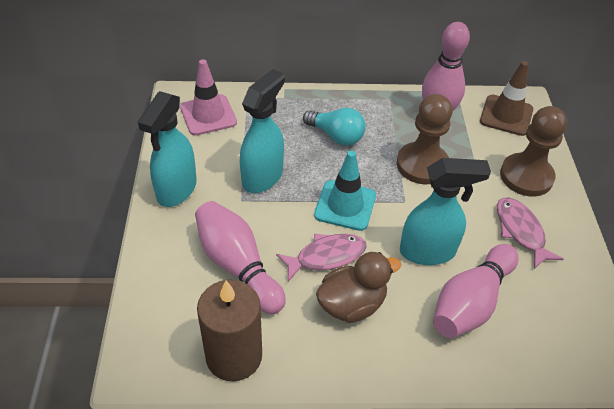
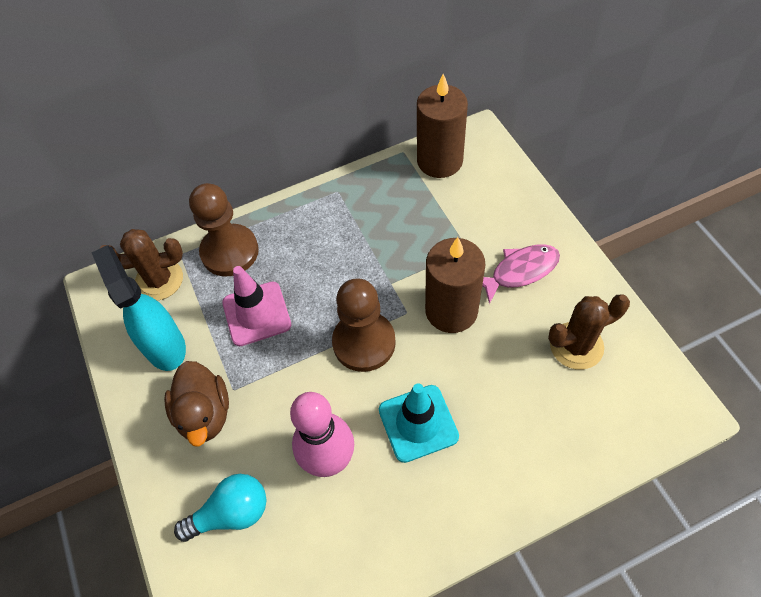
brown cactus: 0 -> 2
brown candle: 1 -> 2
brown traffic cone: 1 -> 0
pink bowling pin: 3 -> 1
pink fish: 2 -> 1
turquoise spray bottle: 3 -> 1

